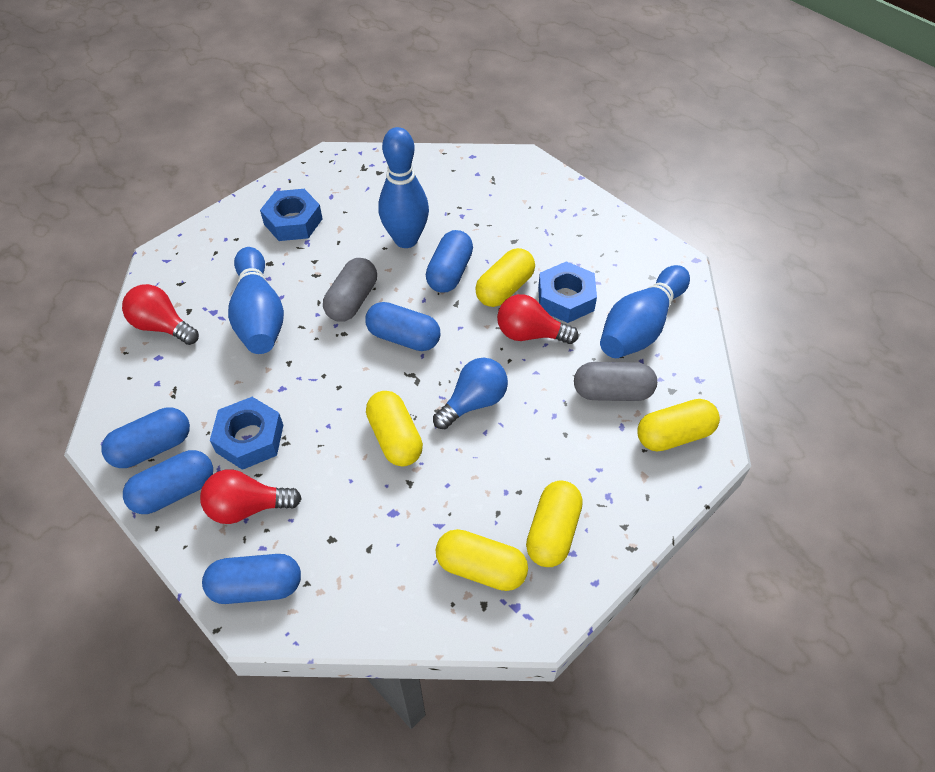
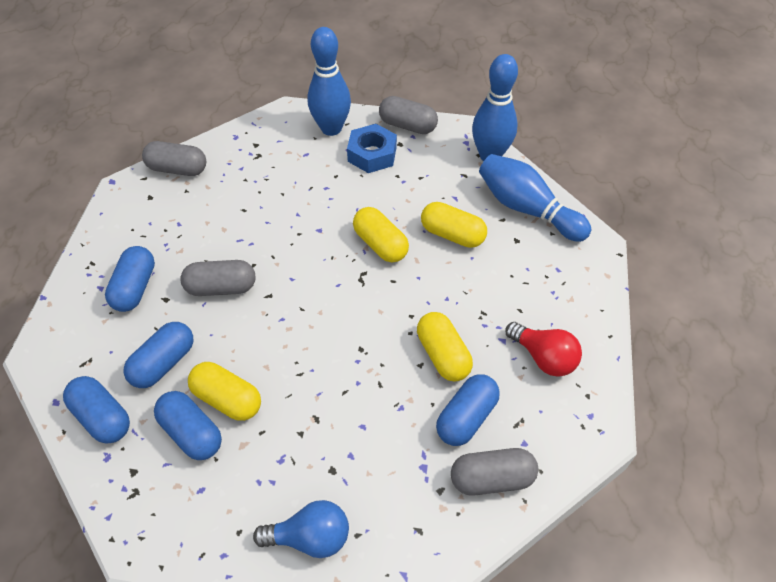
blue nut: 3 -> 1
grey capsule: 2 -> 4
red light bulb: 3 -> 1
yellow capsule: 5 -> 4

